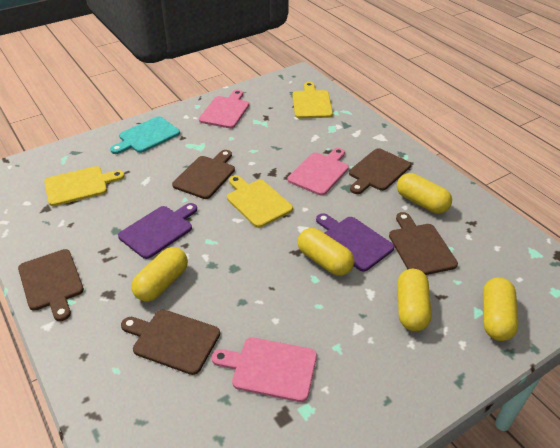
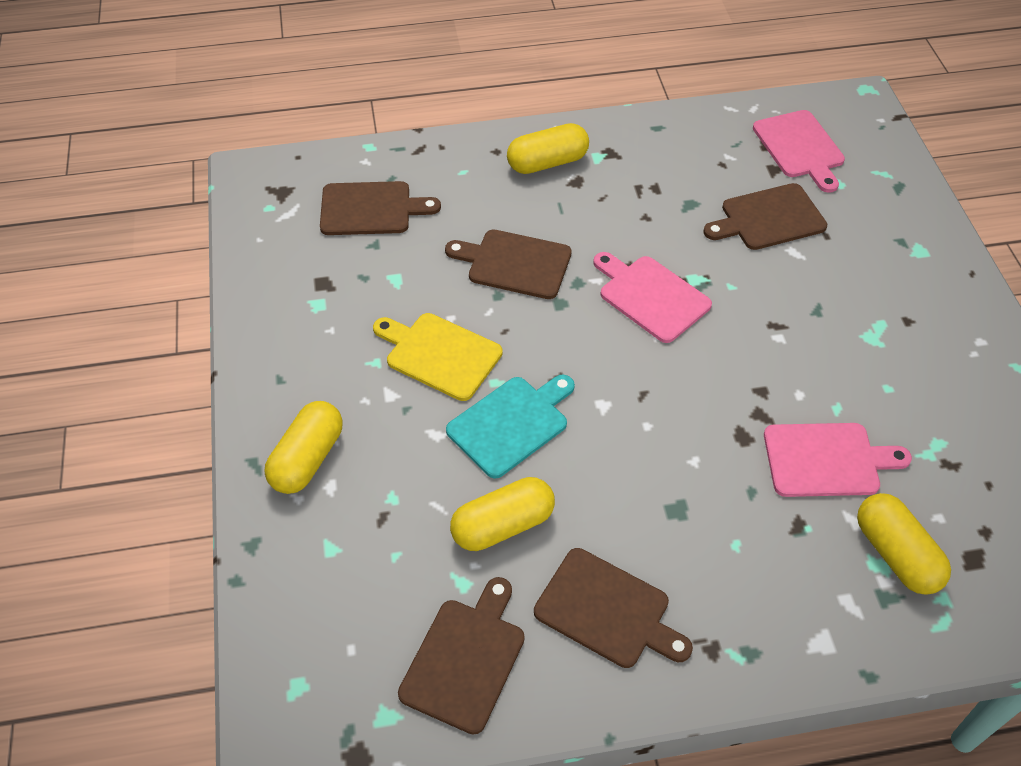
purple cutting board: 2 -> 0
yellow capsule: 5 -> 4
yellow cutting board: 3 -> 1

